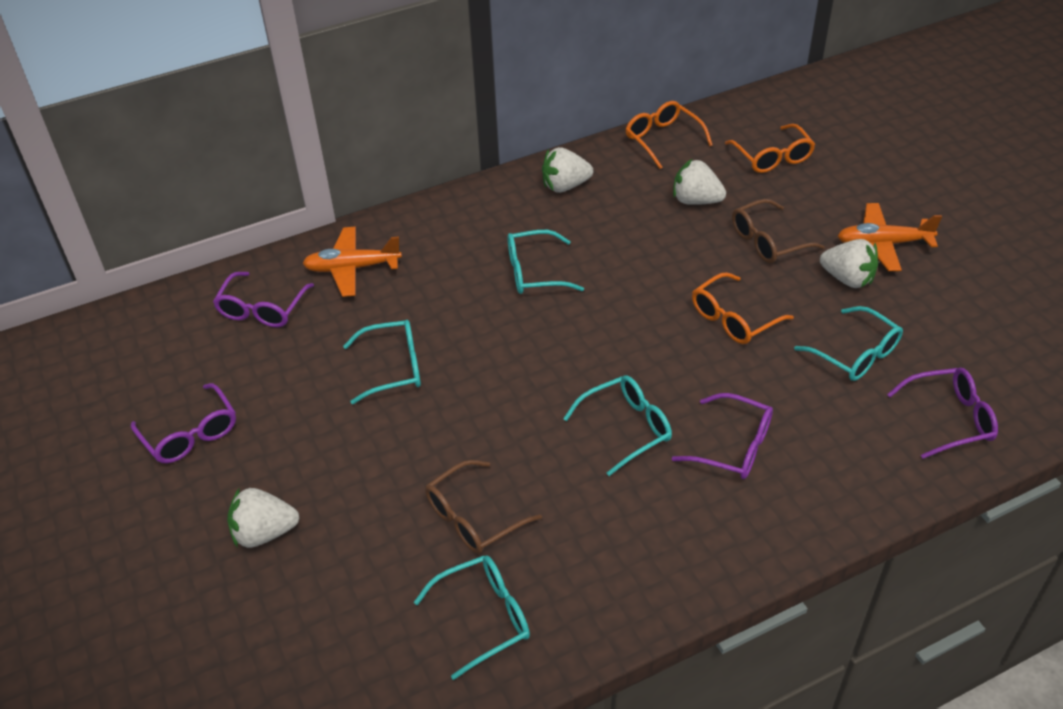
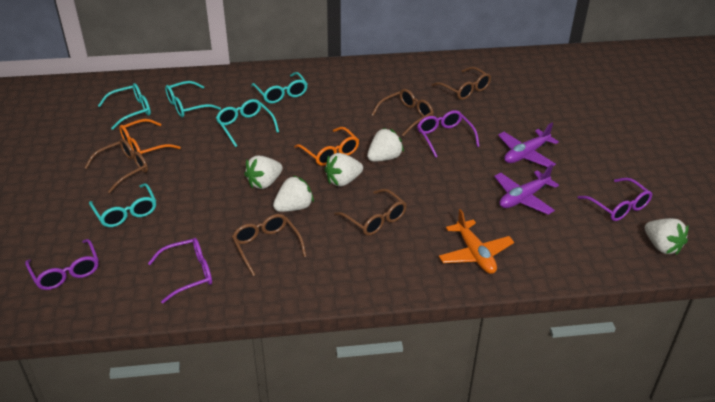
brown glasses: 2 -> 5
orange glasses: 3 -> 2
orange plane: 2 -> 1
purple plane: 0 -> 2
white strawberry: 4 -> 5

